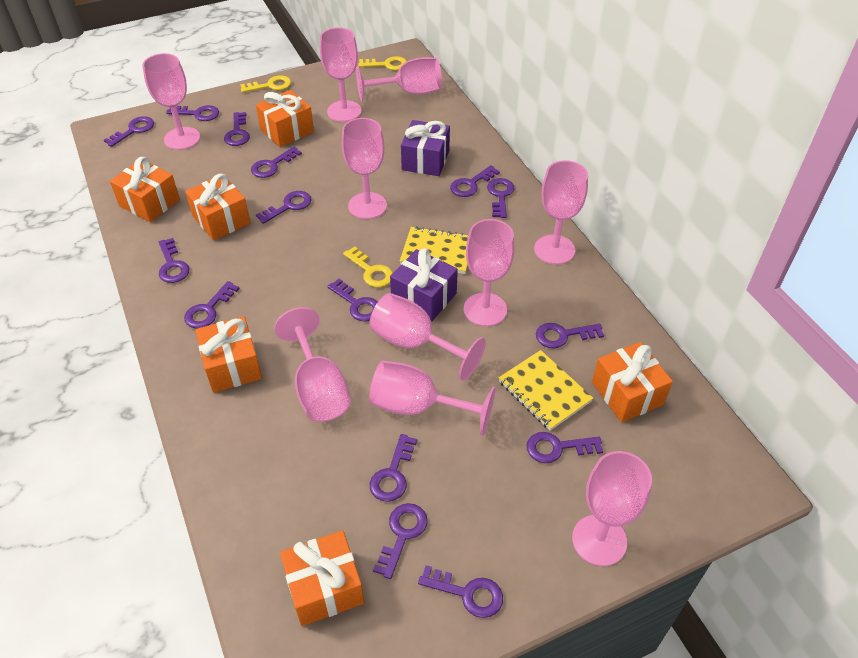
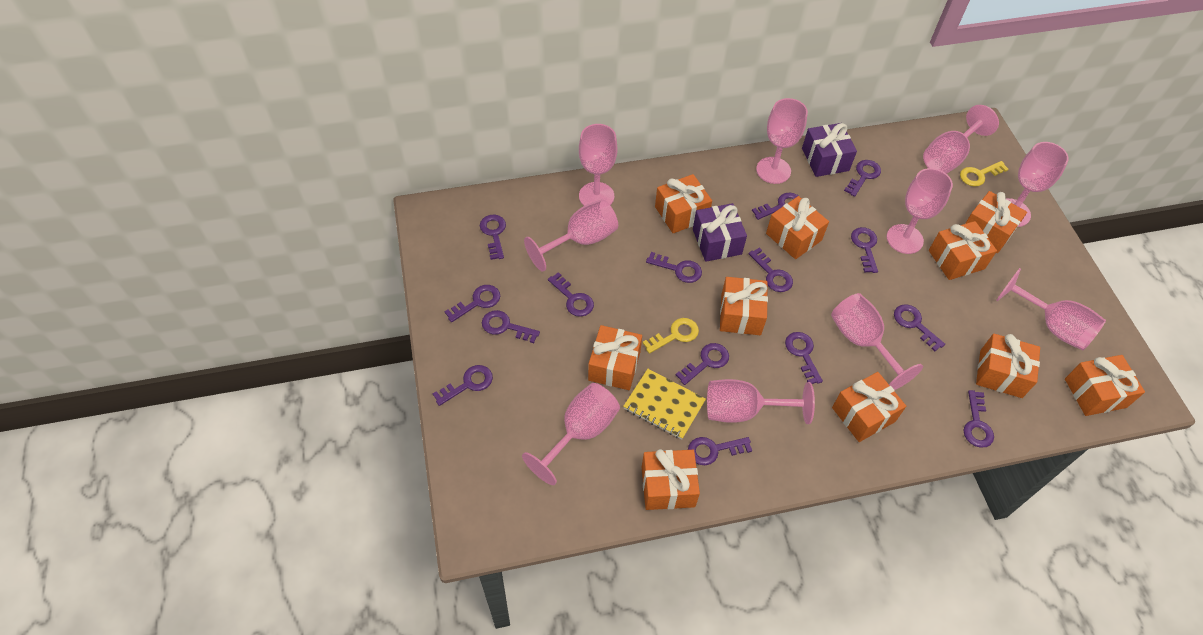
orange gift: 6 -> 10
yellow key: 3 -> 2
yellow notebook: 2 -> 1

